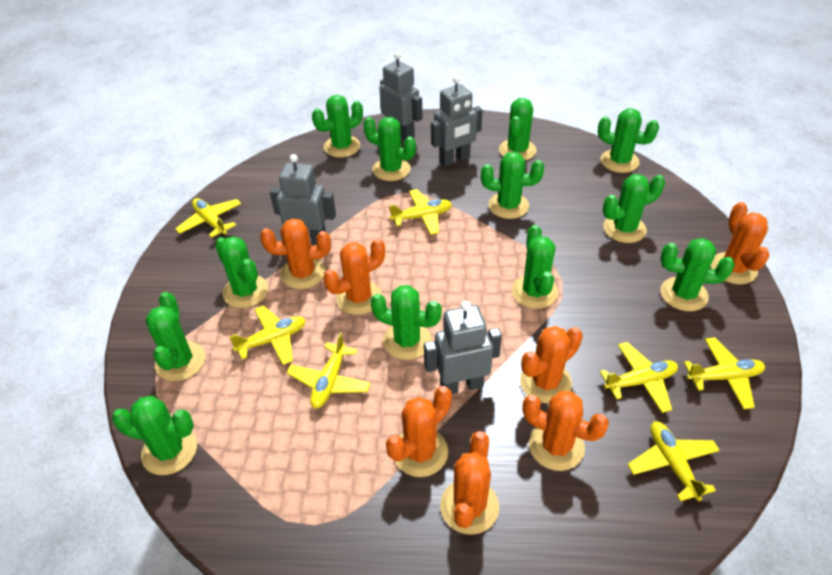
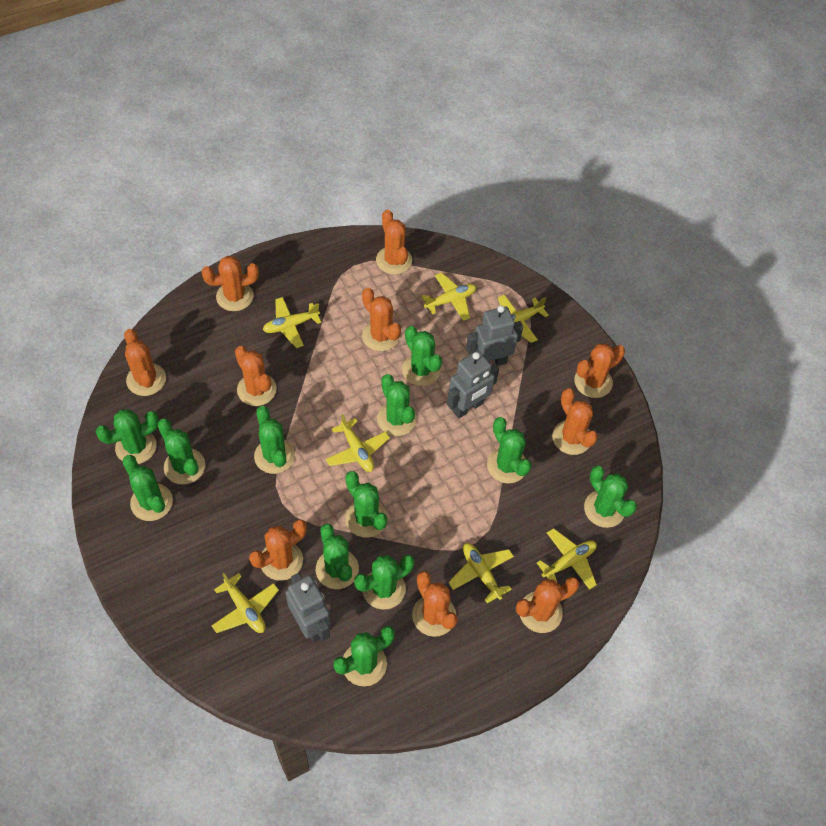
grey robot: 4 -> 3
orange cactus: 7 -> 10

